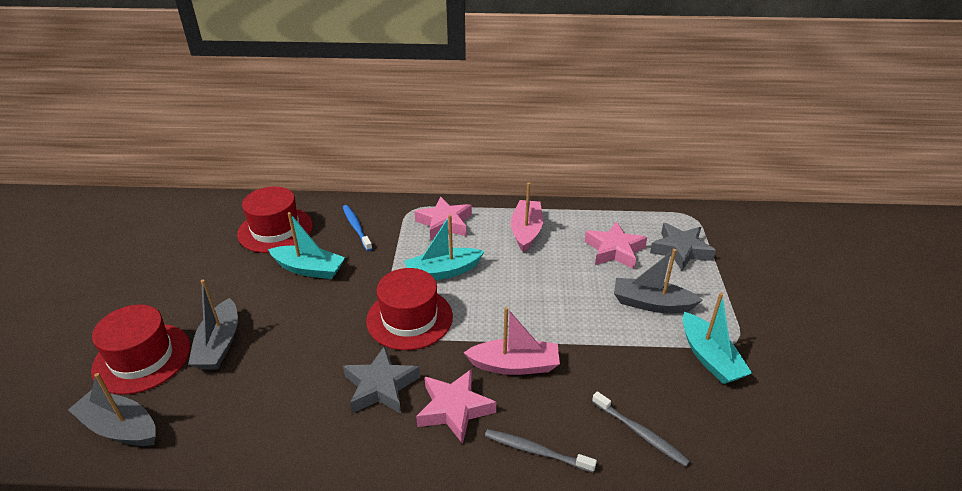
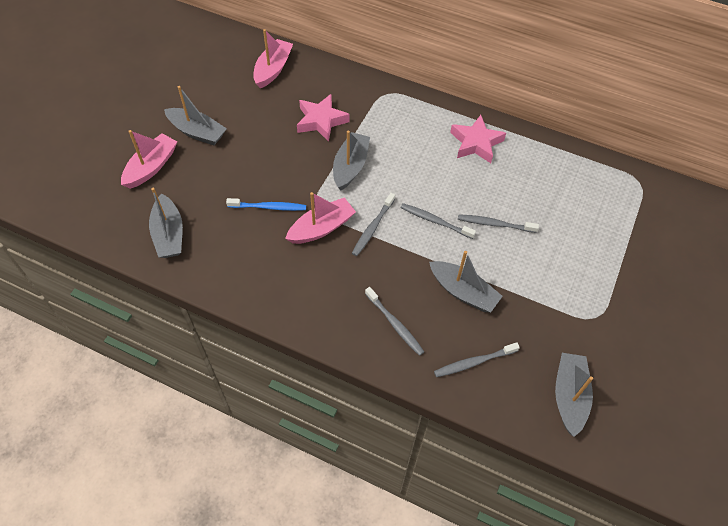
grey boat: 3 -> 5
grey star: 2 -> 0
grey toothbrush: 2 -> 5
pink boat: 2 -> 3
pink star: 3 -> 2
red hat: 3 -> 0
turquoise boat: 3 -> 0

